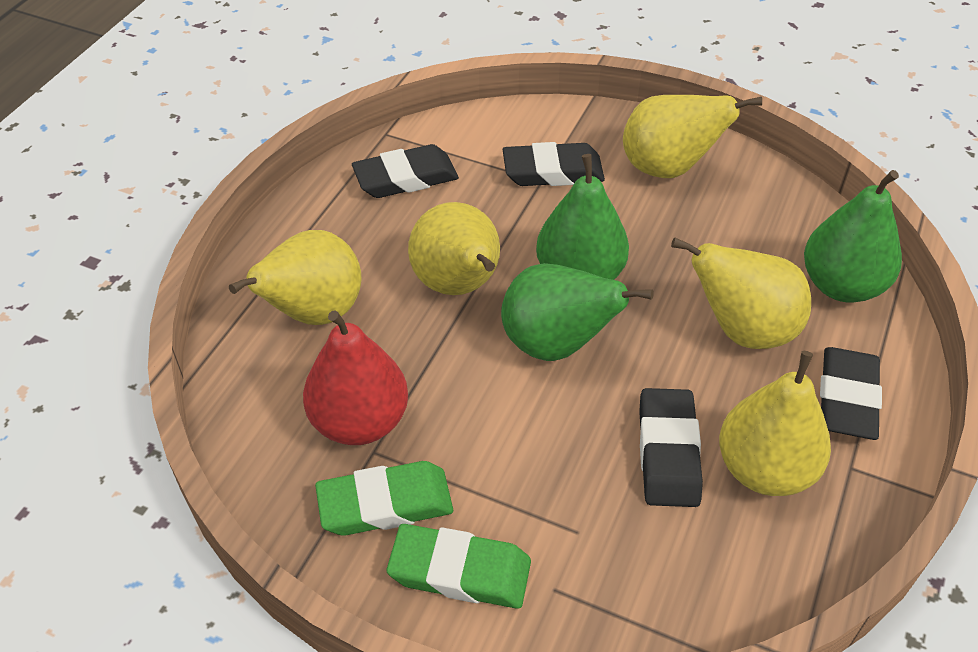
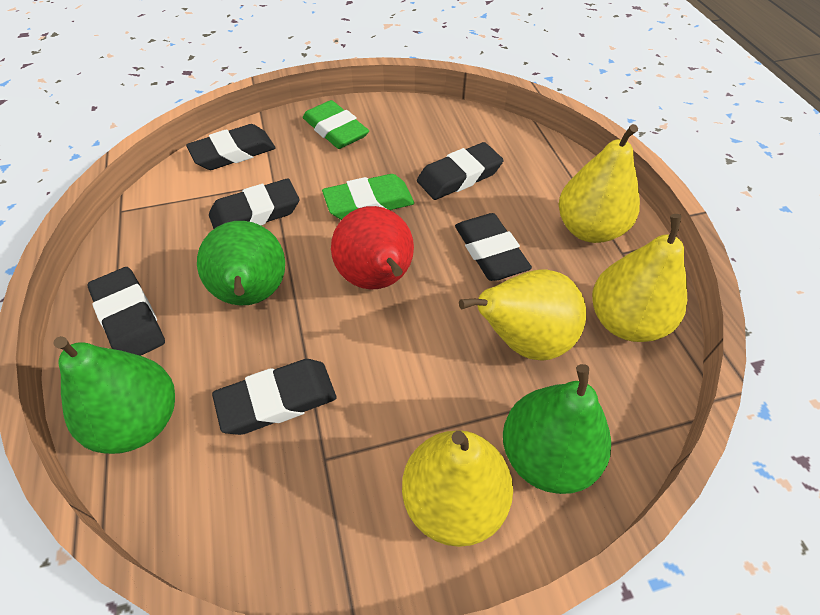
black eraser: 4 -> 6
yellow pear: 5 -> 4

